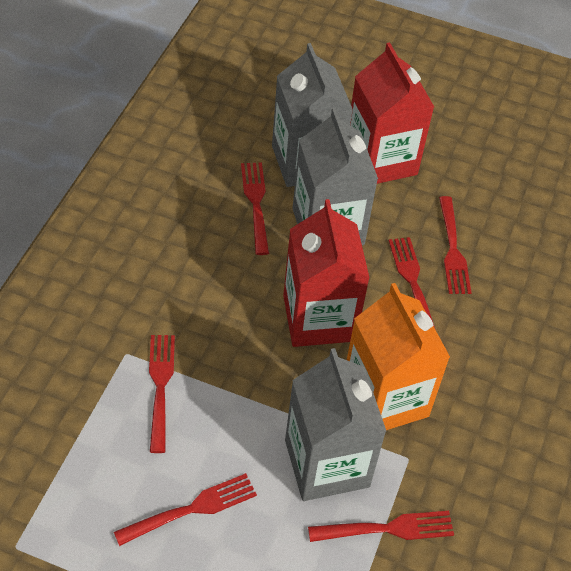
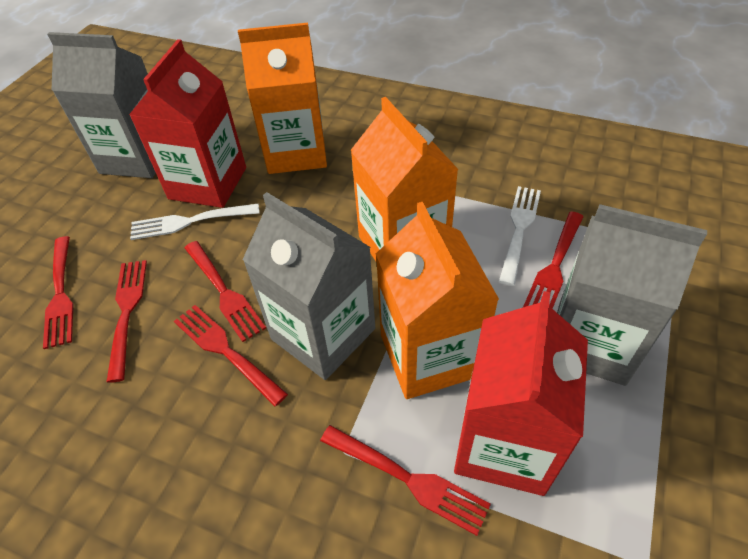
orange carton: 1 -> 3
white fork: 0 -> 2

